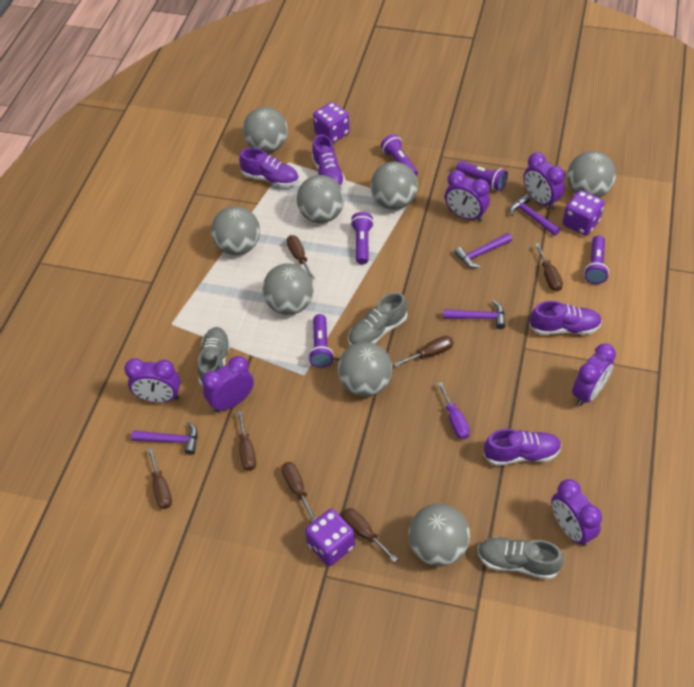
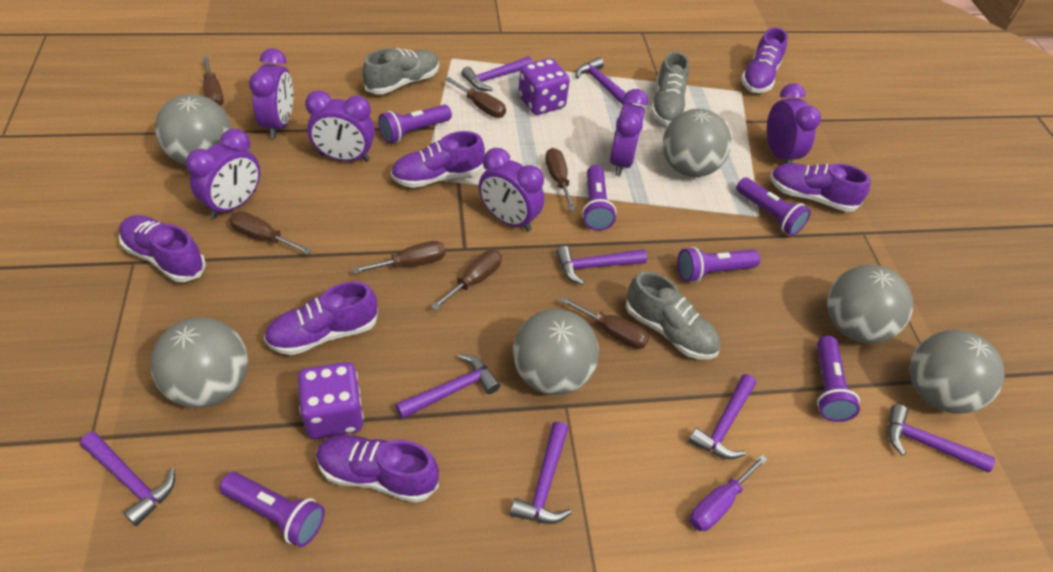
grey ball: 8 -> 6
purple dice: 3 -> 2
purple flashlight: 5 -> 6
purple hammer: 4 -> 8
purple shoe: 4 -> 6

